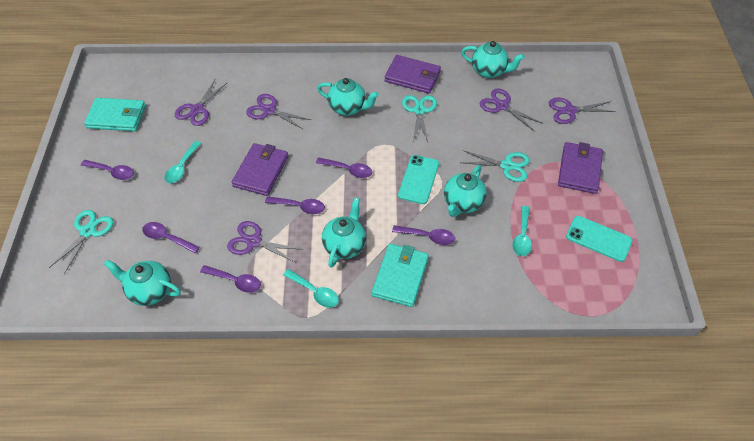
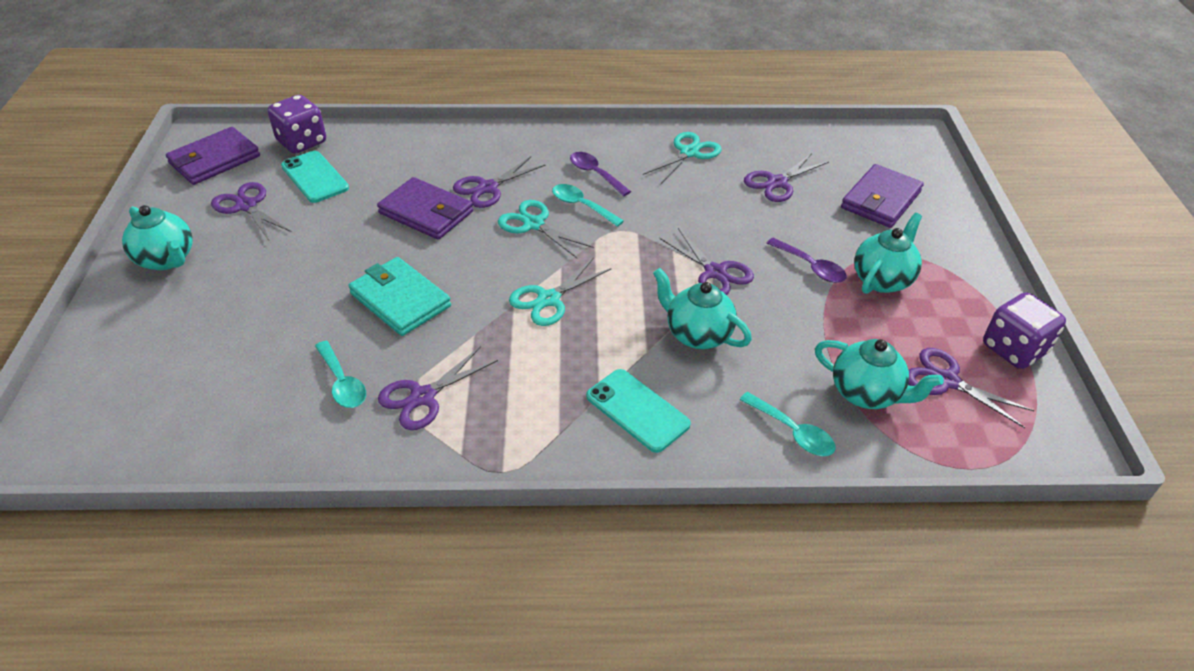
purple dice: 0 -> 2
purple scissors: 5 -> 6
purple spoon: 6 -> 2
turquoise teapot: 5 -> 4
turquoise wallet: 2 -> 1

